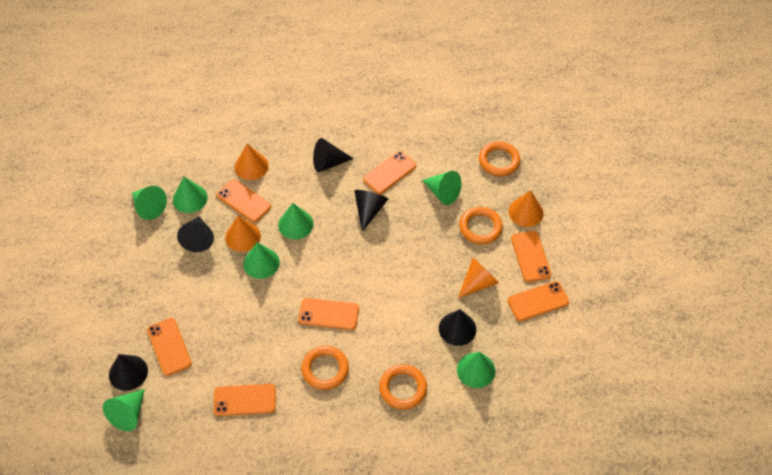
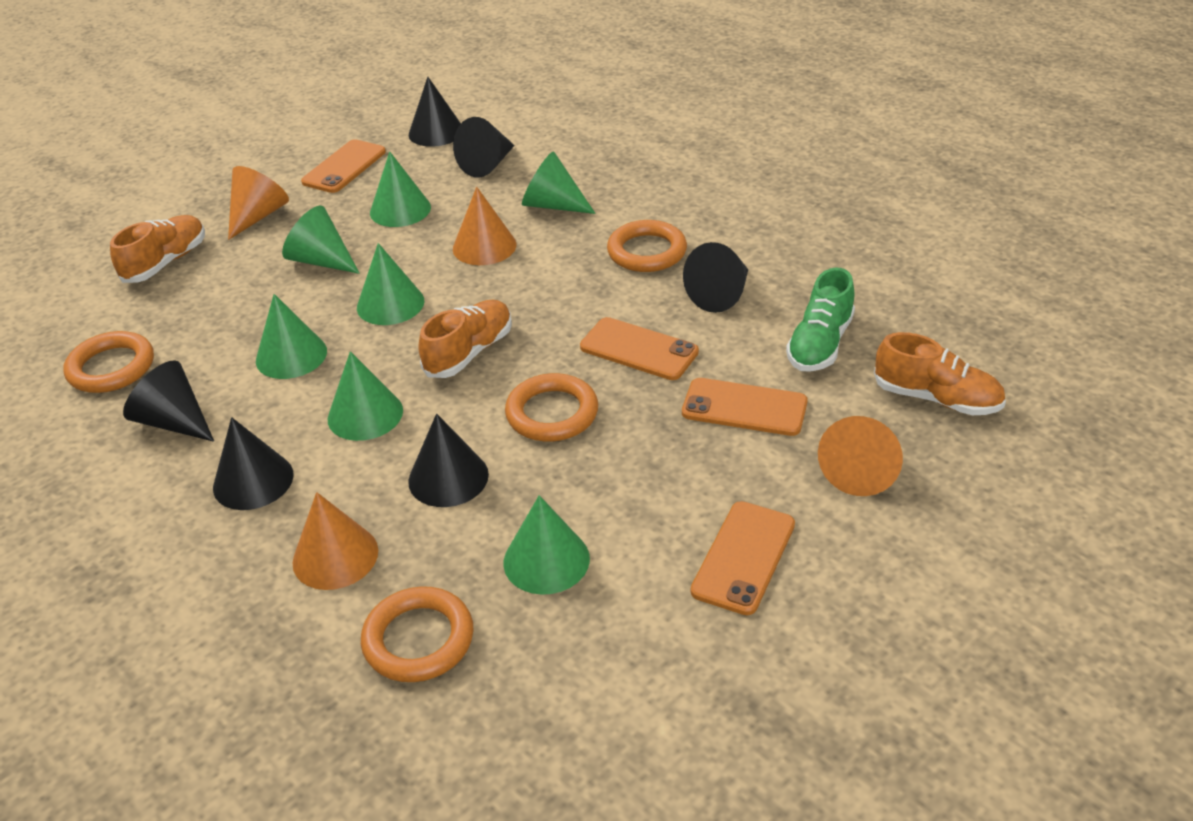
black cone: 5 -> 6
green shoe: 0 -> 1
orange phone: 7 -> 4
orange shoe: 0 -> 3

